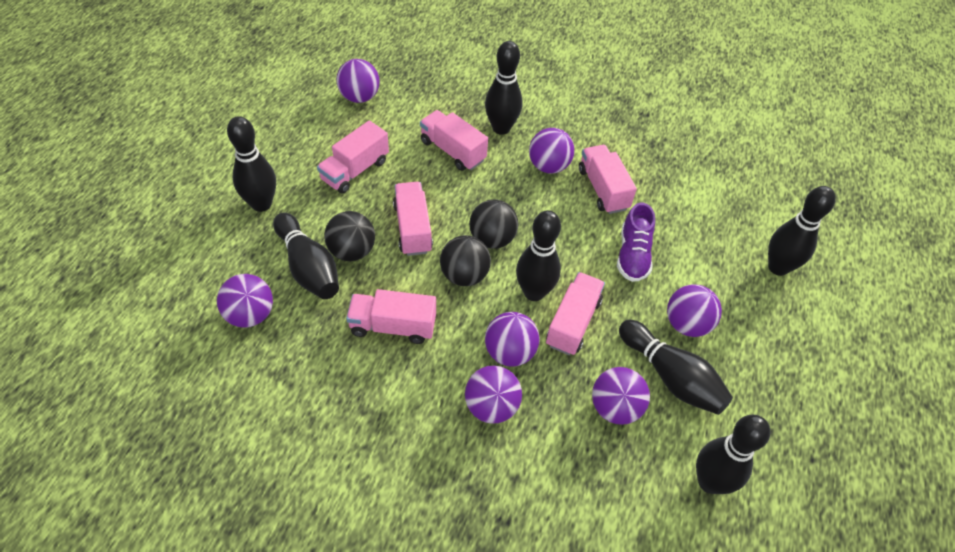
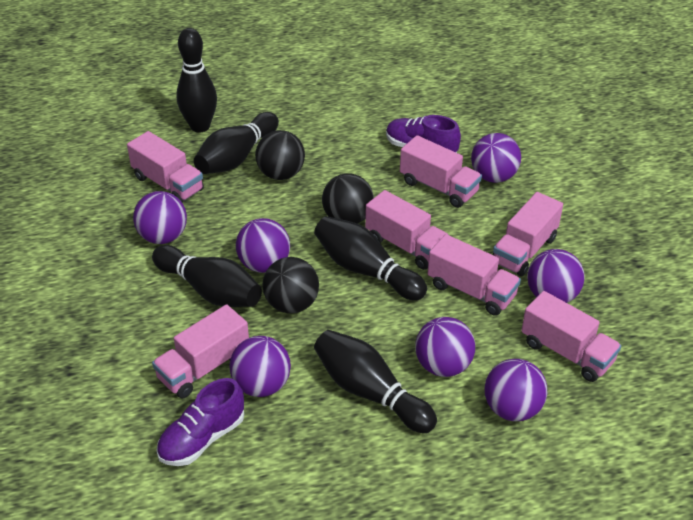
black bowling pin: 7 -> 5
pink truck: 6 -> 7
purple shoe: 1 -> 2

